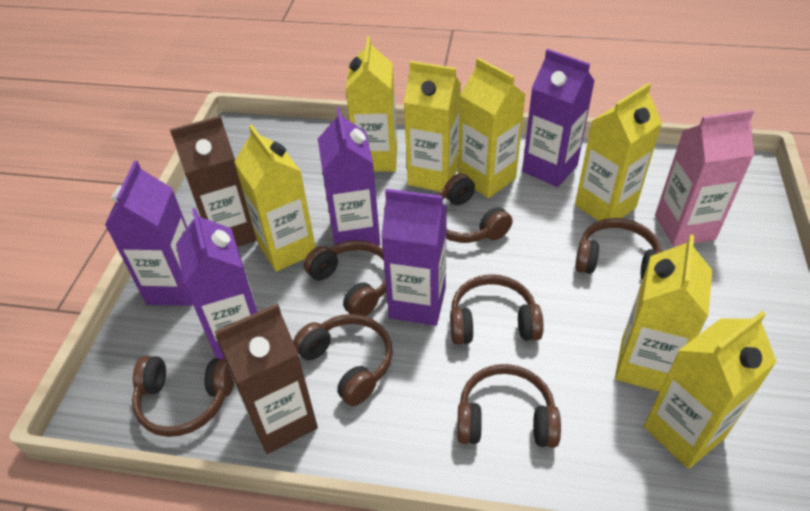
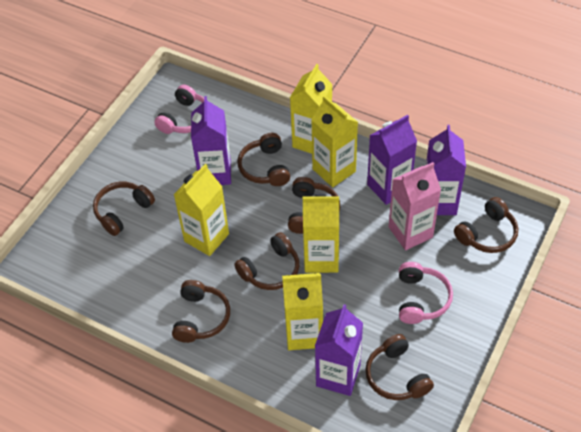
brown carton: 2 -> 0
pink headphones: 0 -> 2
purple carton: 5 -> 4
yellow carton: 7 -> 5

